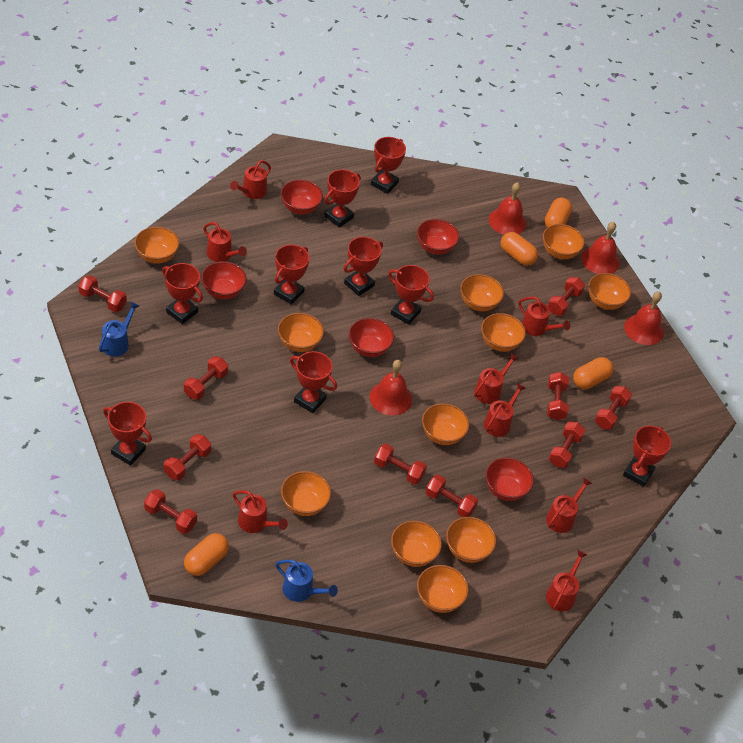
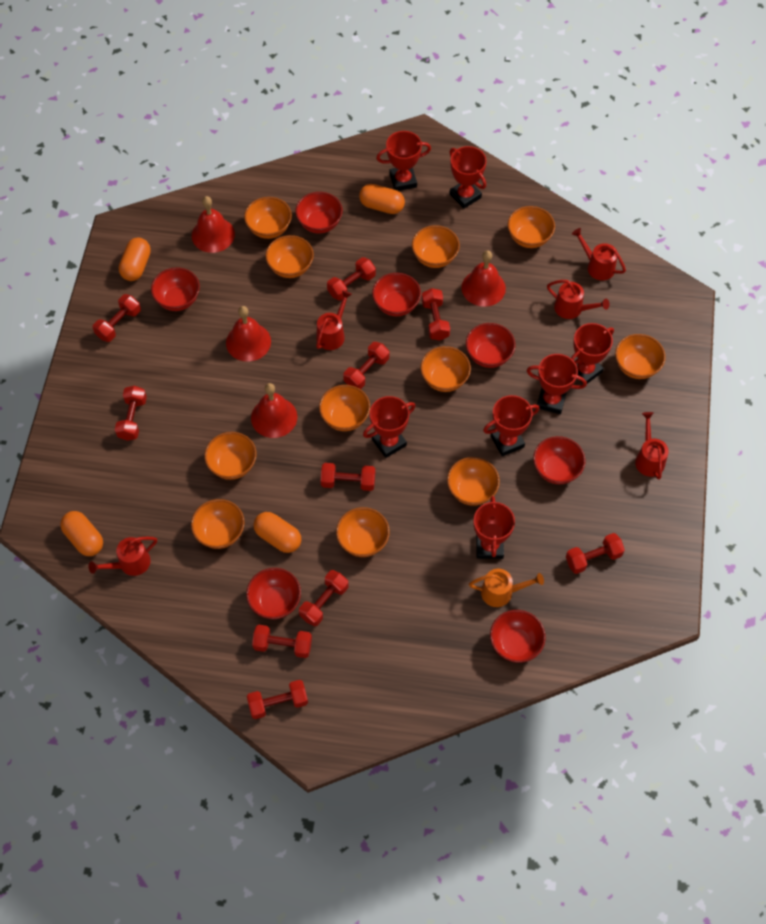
blue watering can: 2 -> 0
orange watering can: 0 -> 1
red bowl: 5 -> 7
red trophy: 9 -> 7
red watering can: 8 -> 5

